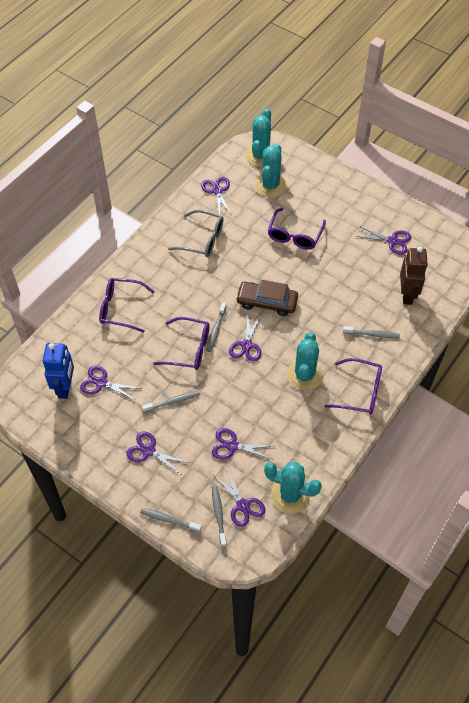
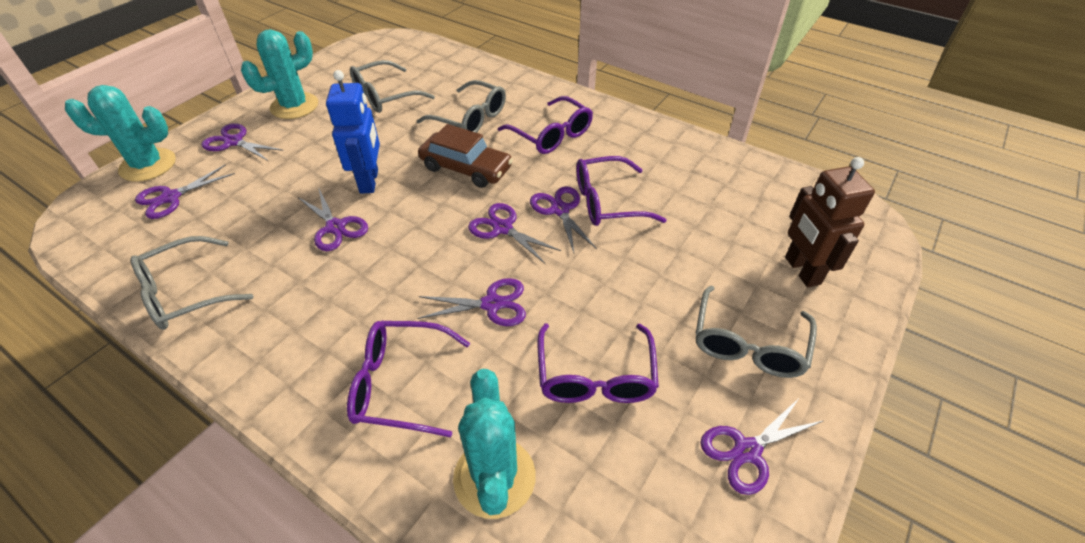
grey glasses: 1 -> 4
grey toothbrush: 5 -> 0
turquoise cactus: 4 -> 3

